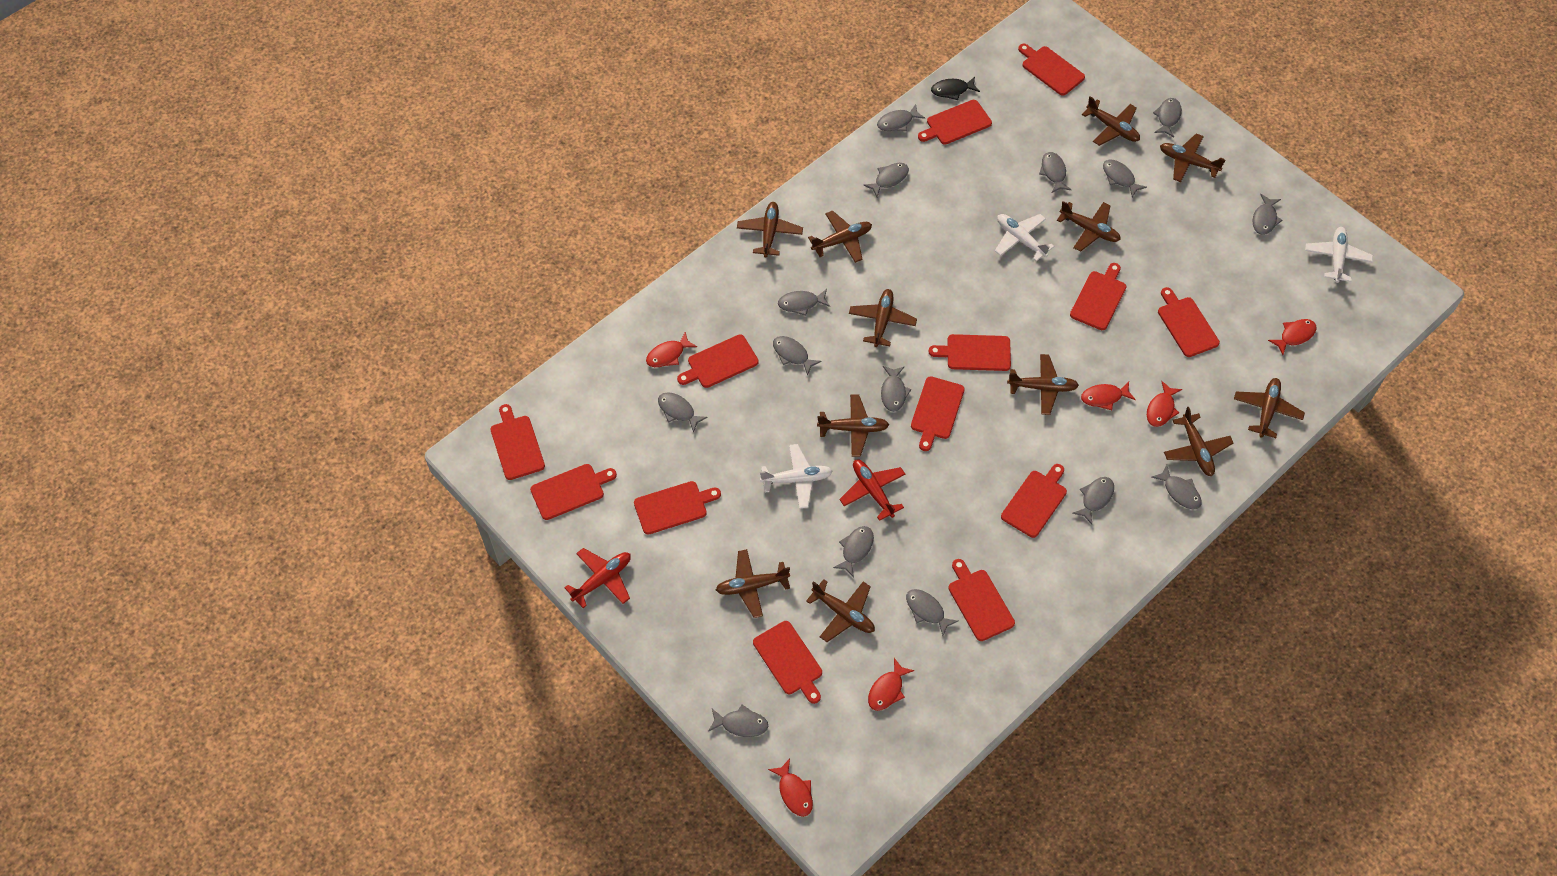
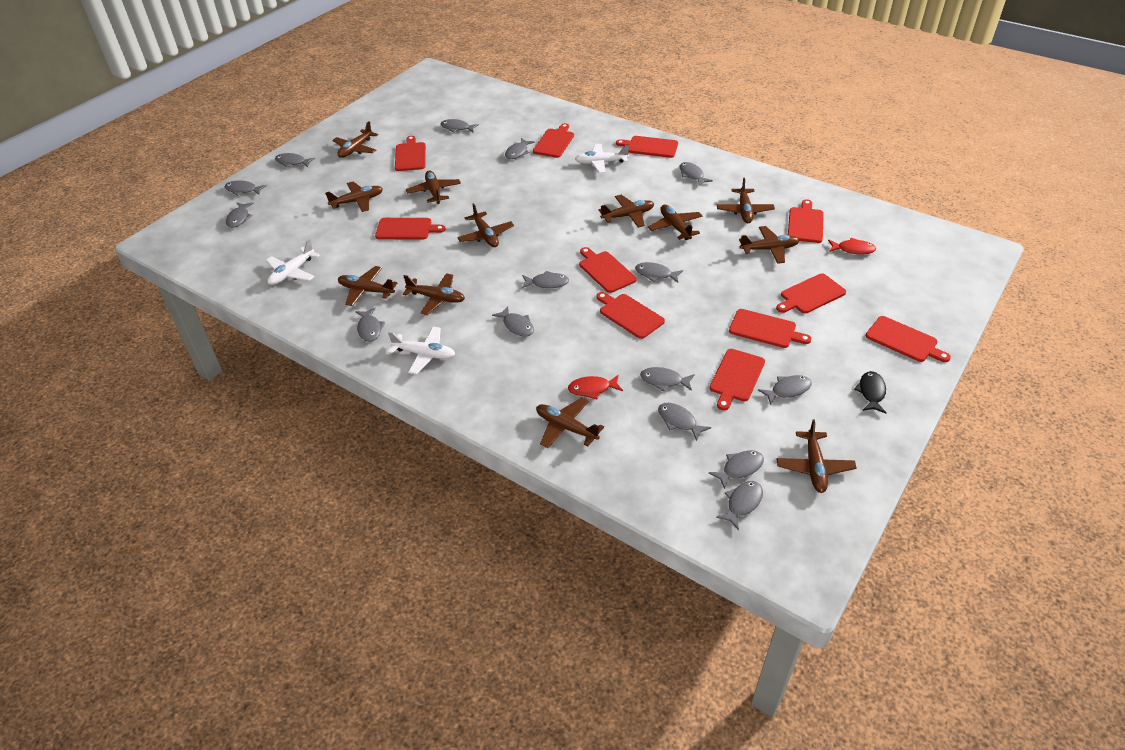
red cutting board: 13 -> 11
red fish: 6 -> 2
red plane: 2 -> 0

